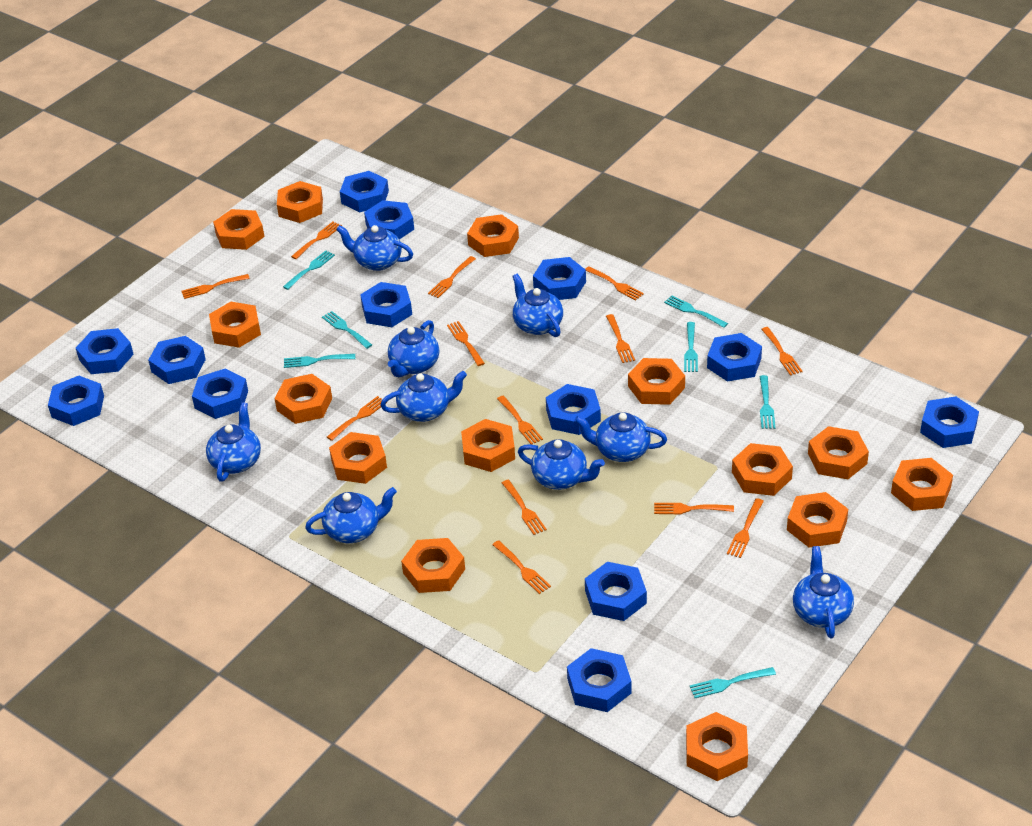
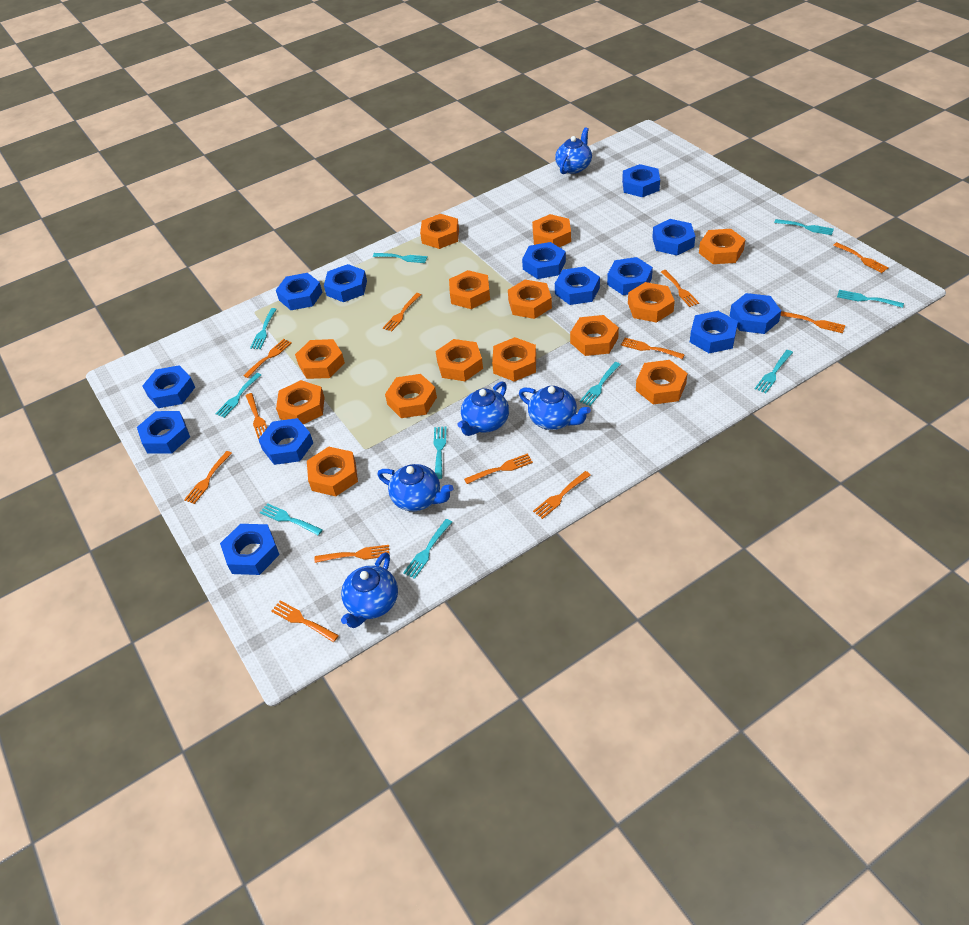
blue teapot: 9 -> 5
orange fork: 13 -> 12
turquoise fork: 7 -> 10

